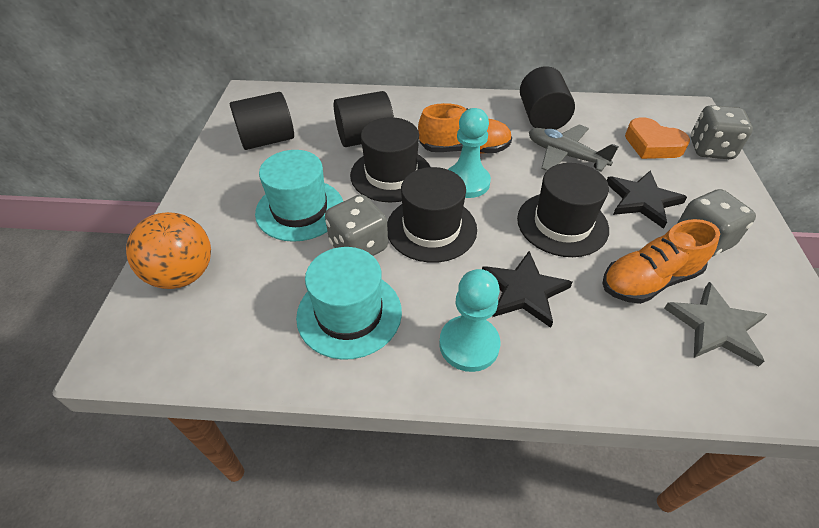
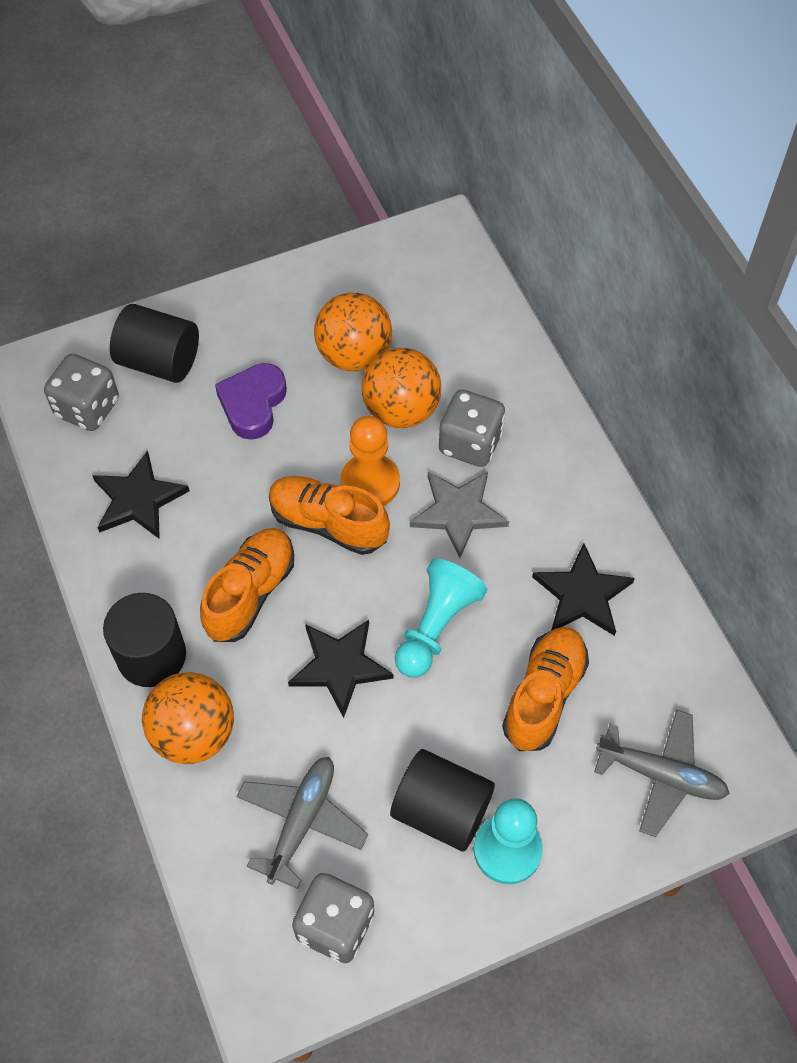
black hat: 3 -> 0
black star: 2 -> 3
grey plane: 1 -> 2
orange ball: 1 -> 3
orange heart: 1 -> 0
orange pawn: 0 -> 1
orange shoe: 2 -> 3
purple heart: 0 -> 1
turquoise hat: 2 -> 0

